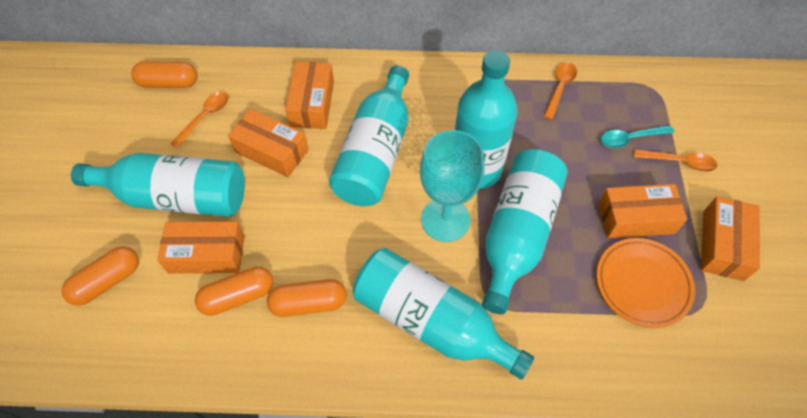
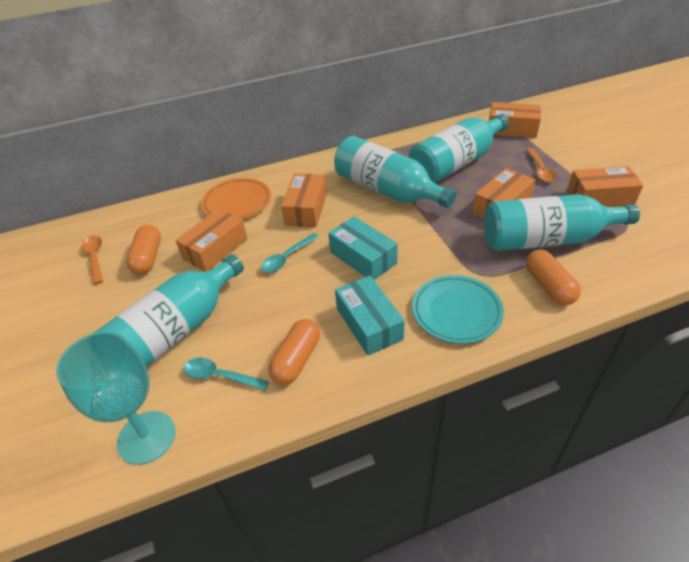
orange capsule: 4 -> 3
orange spoon: 3 -> 2
turquoise bottle: 5 -> 4
turquoise box: 0 -> 2
turquoise plate: 0 -> 1
turquoise spoon: 1 -> 2

